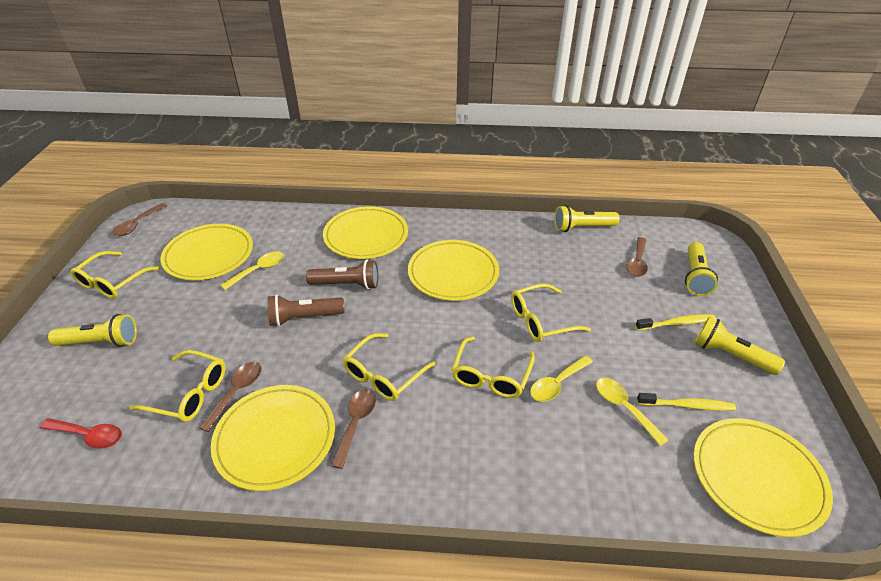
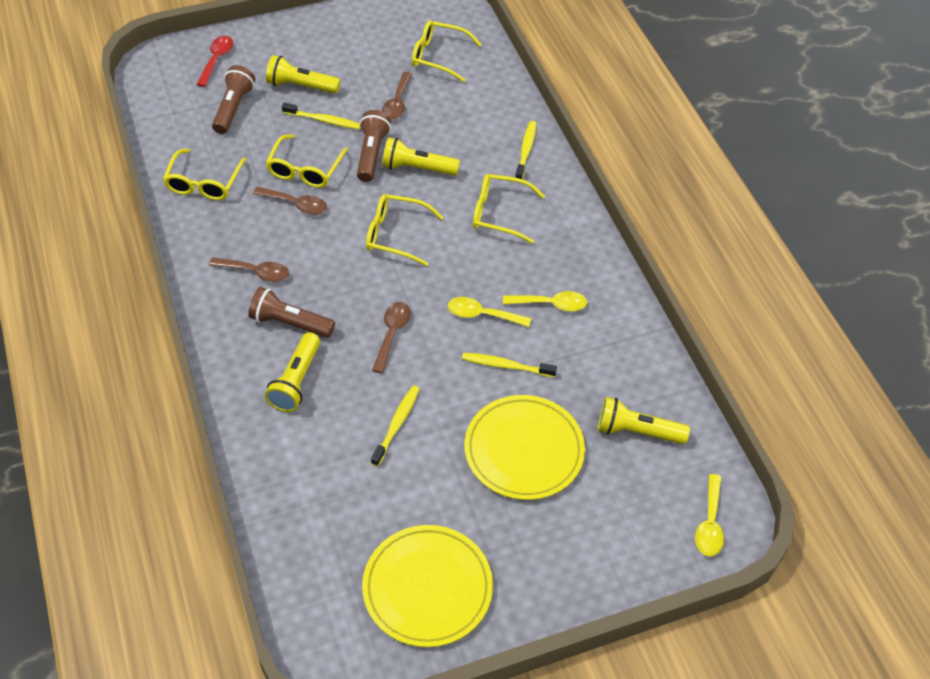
brown flashlight: 2 -> 3
yellow plate: 5 -> 2
yellow toothbrush: 2 -> 4

